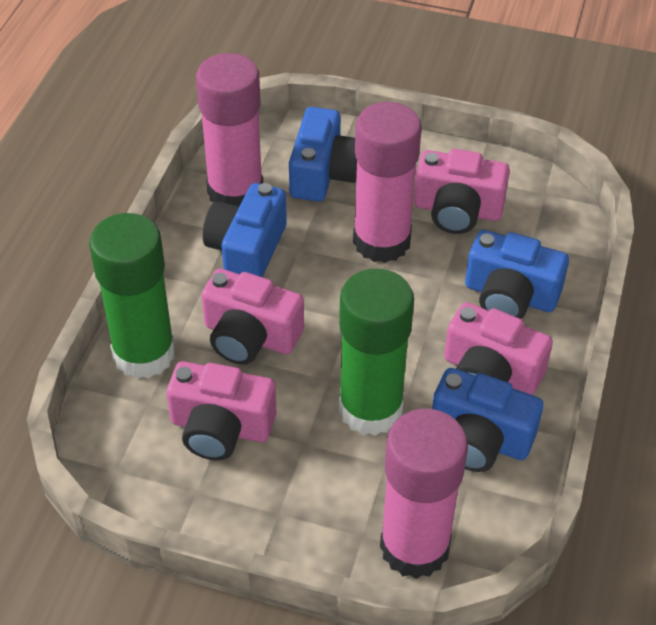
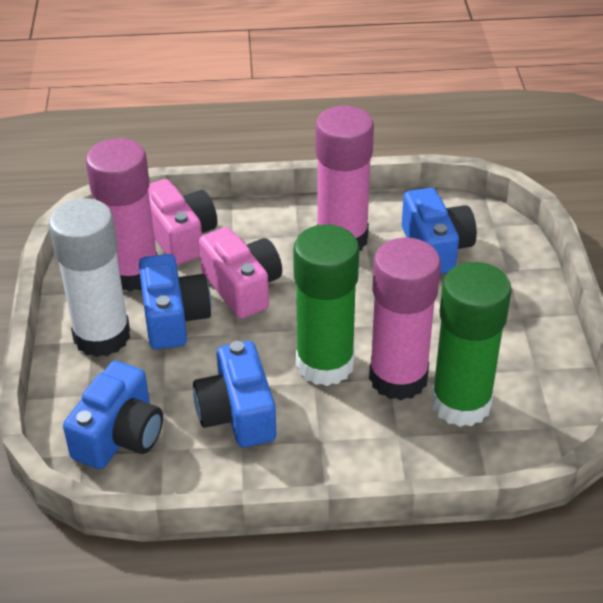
pink camera: 4 -> 2
white glue stick: 0 -> 1

